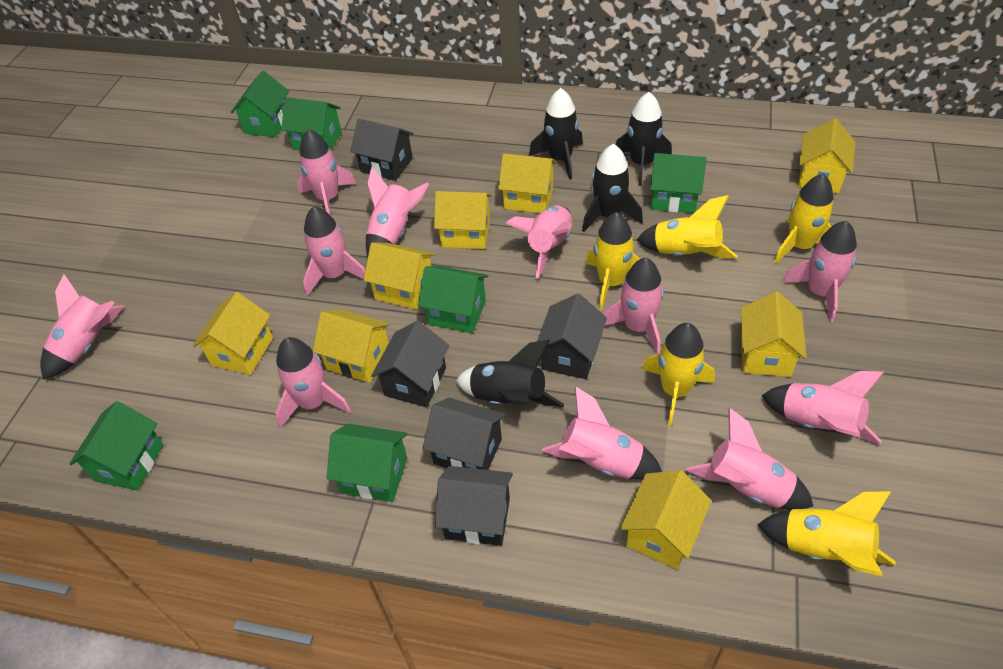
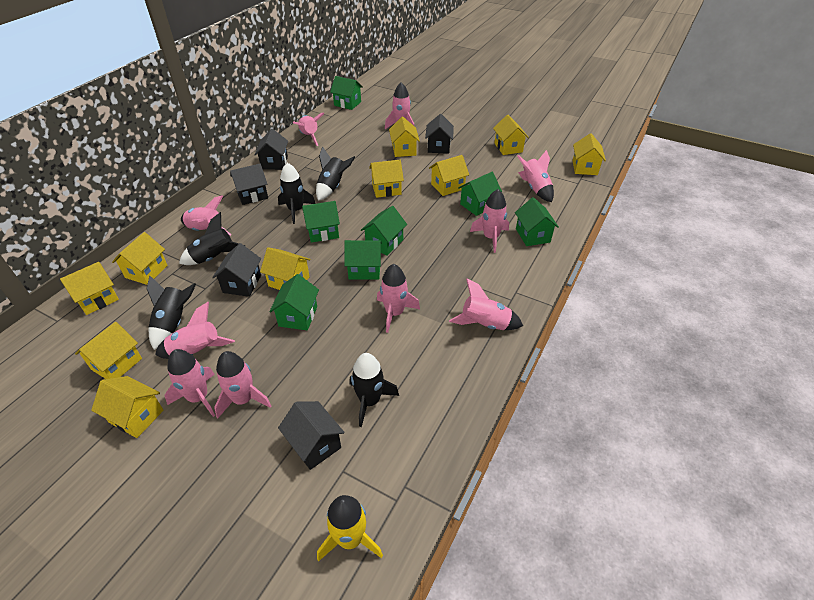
black rocket: 4 -> 5
green house: 6 -> 7
pink rocket: 11 -> 10
yellow house: 8 -> 10
yellow rocket: 5 -> 1

